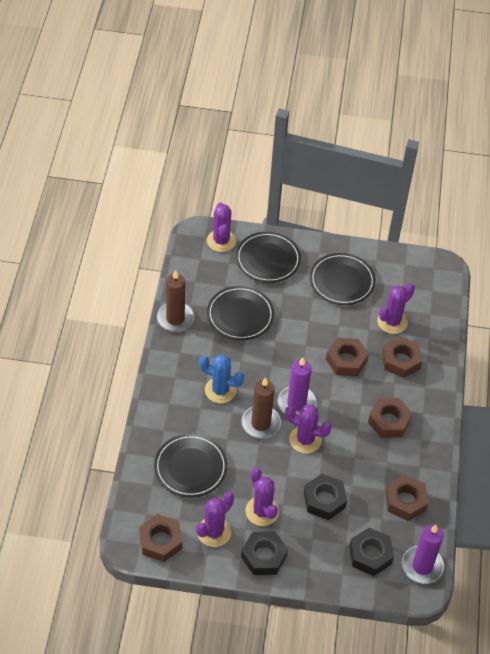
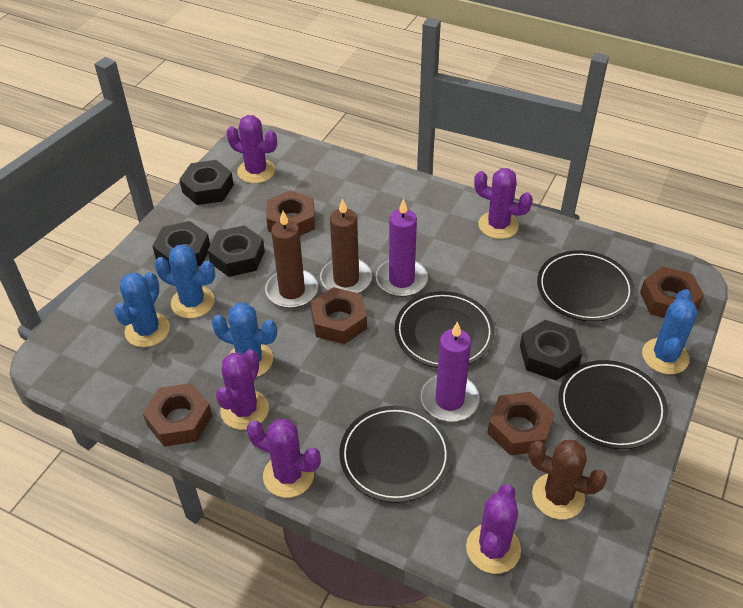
black nut: 3 -> 4
blue cactus: 1 -> 4
brown cactus: 0 -> 1

